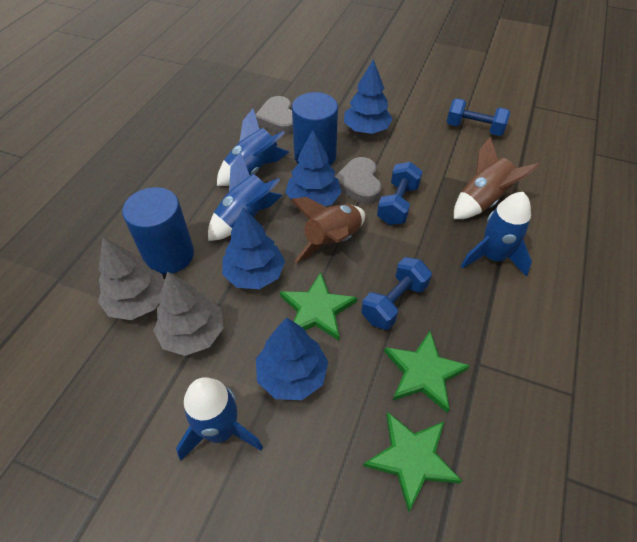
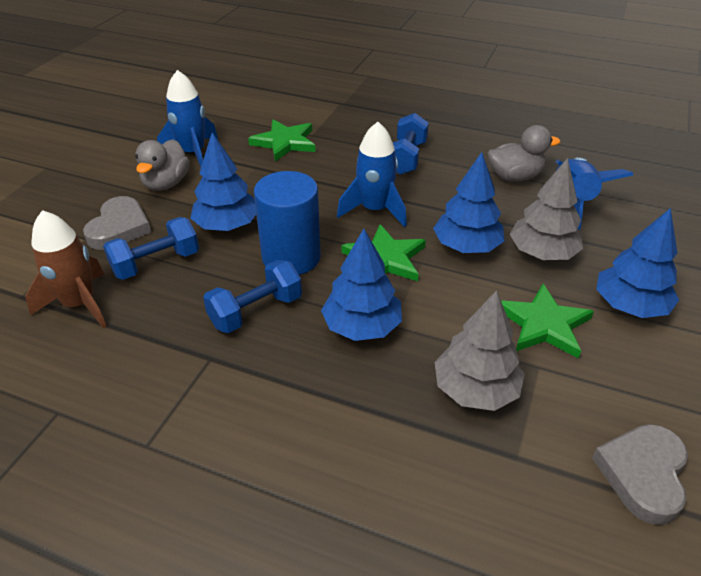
blue cylinder: 2 -> 1
blue rocket: 4 -> 3
brown rocket: 2 -> 1
grey duck: 0 -> 2

